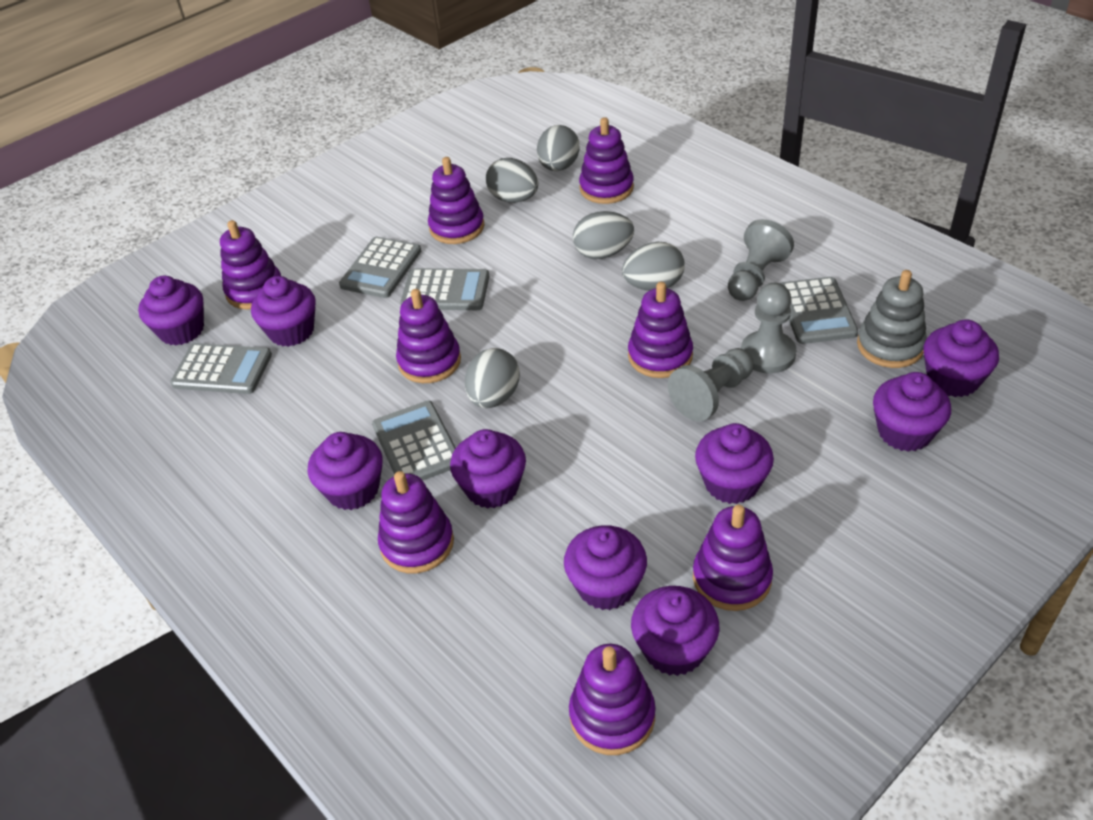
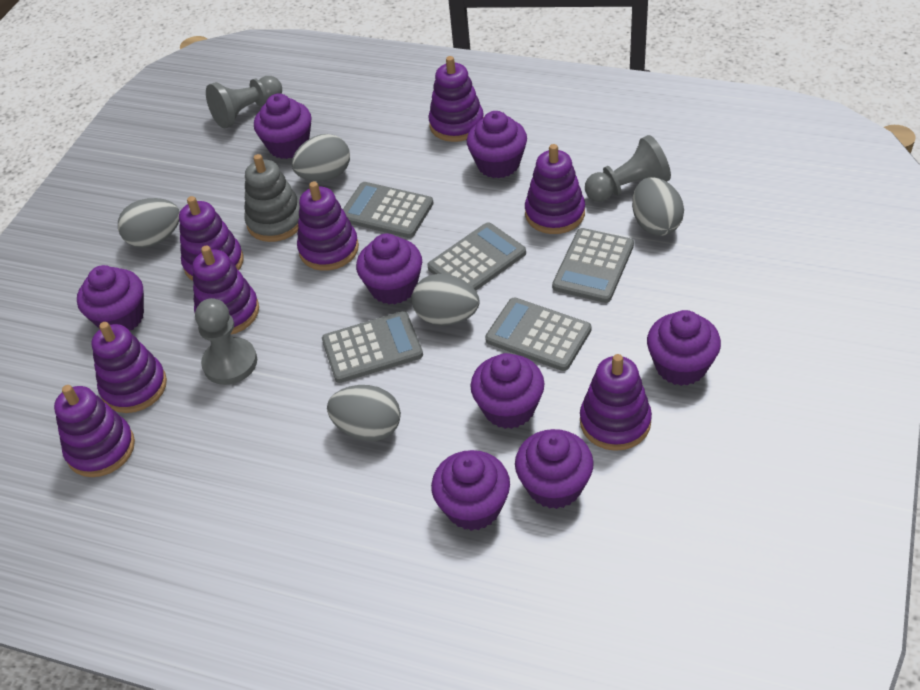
purple cupcake: 9 -> 8

